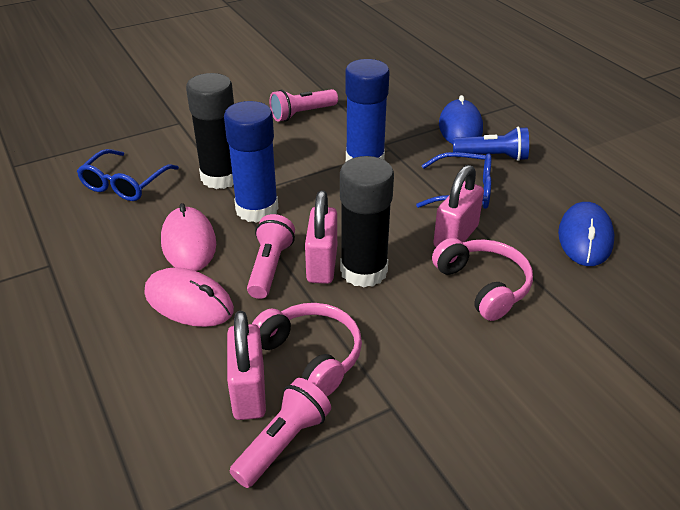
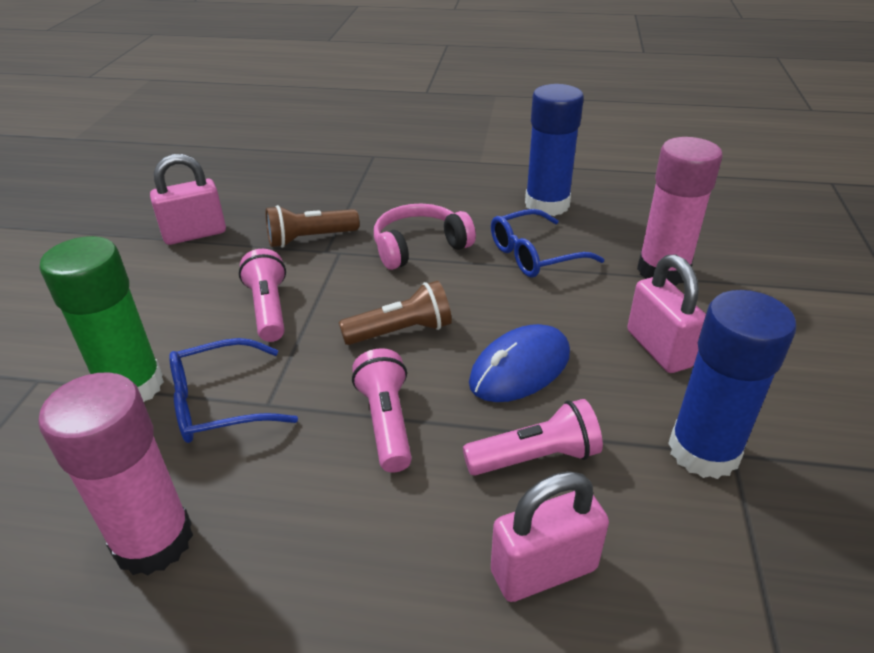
black glue stick: 2 -> 0
blue flashlight: 1 -> 0
blue mouse: 2 -> 1
brown flashlight: 0 -> 2
green glue stick: 0 -> 1
pink glue stick: 0 -> 2
pink headphones: 2 -> 1
pink mouse: 2 -> 0

